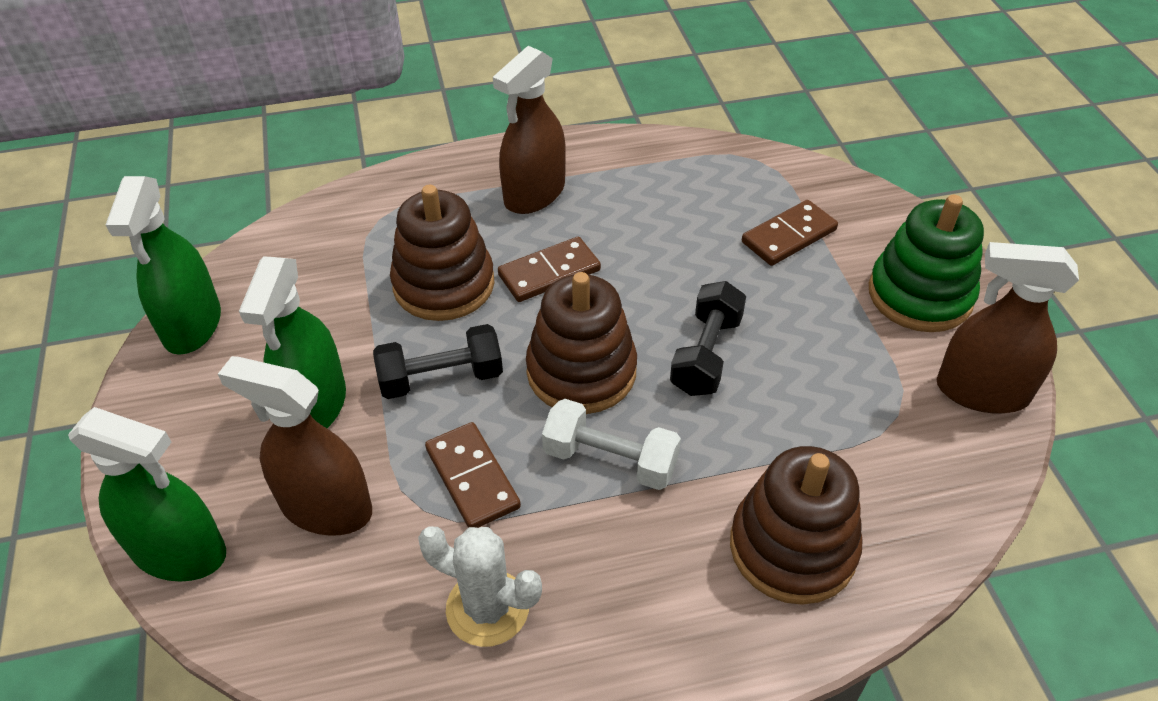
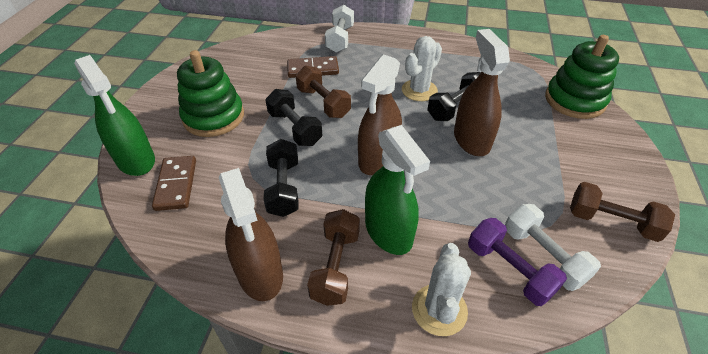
black dumbbell: 2 -> 3
brown domino: 3 -> 2
brown dumbbell: 0 -> 3
brown stacking toy: 3 -> 0
green spray bottle: 3 -> 2
green stacking toy: 1 -> 2
purple dumbbell: 0 -> 1
white cactus: 1 -> 2
white dumbbell: 1 -> 2

